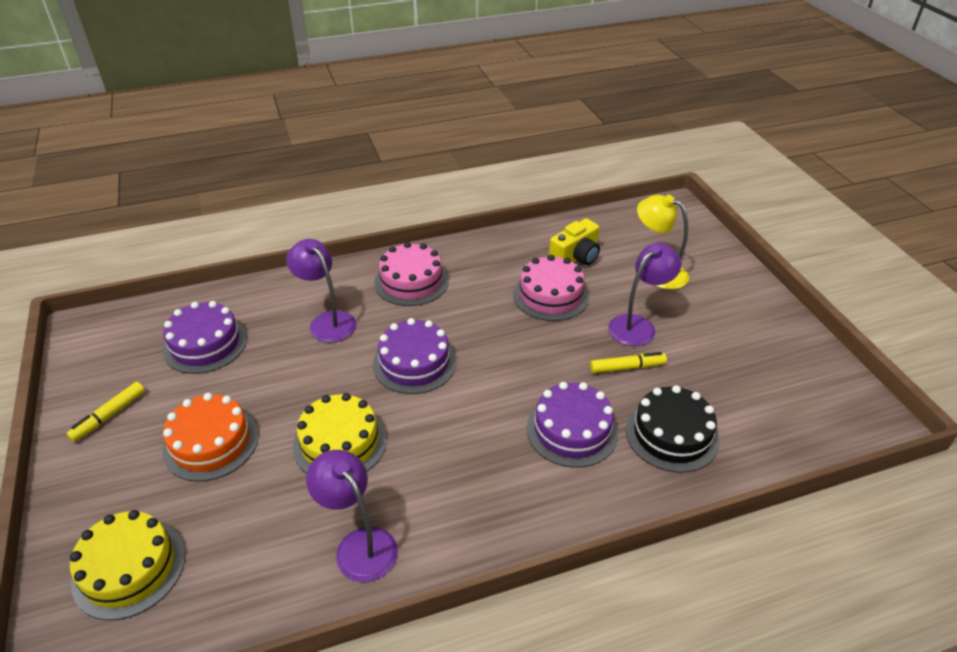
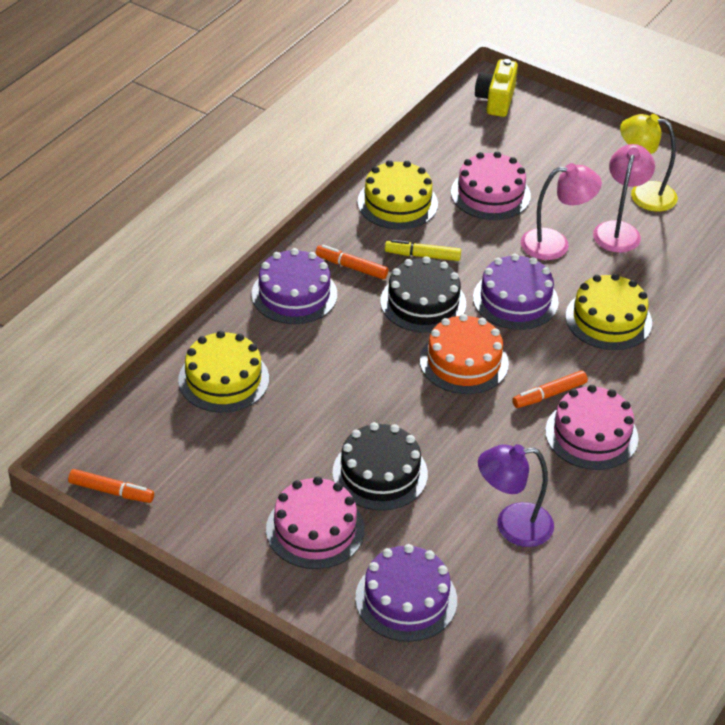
black cake: 1 -> 2
orange marker: 0 -> 3
pink cake: 2 -> 3
pink lamp: 0 -> 2
purple lamp: 3 -> 1
yellow cake: 2 -> 3
yellow marker: 2 -> 1

